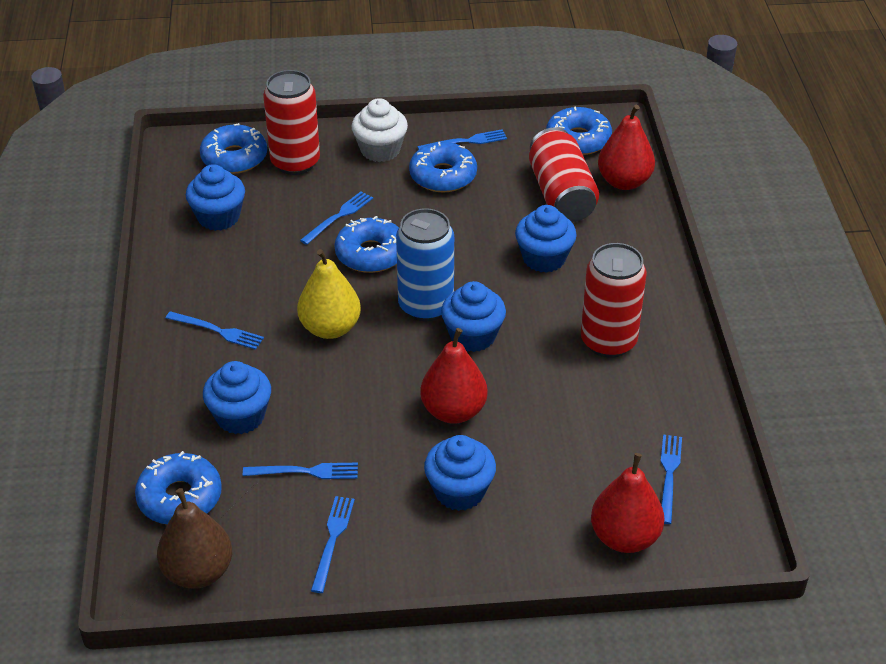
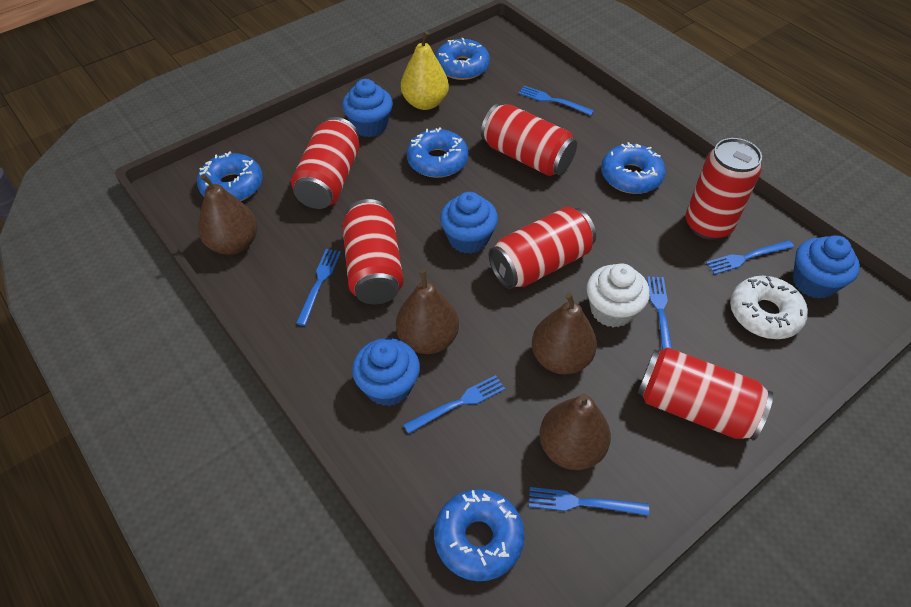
blue can: 1 -> 0
blue cupcake: 5 -> 4
brown pear: 1 -> 4
red can: 3 -> 6
red pear: 3 -> 0
white donut: 0 -> 1

